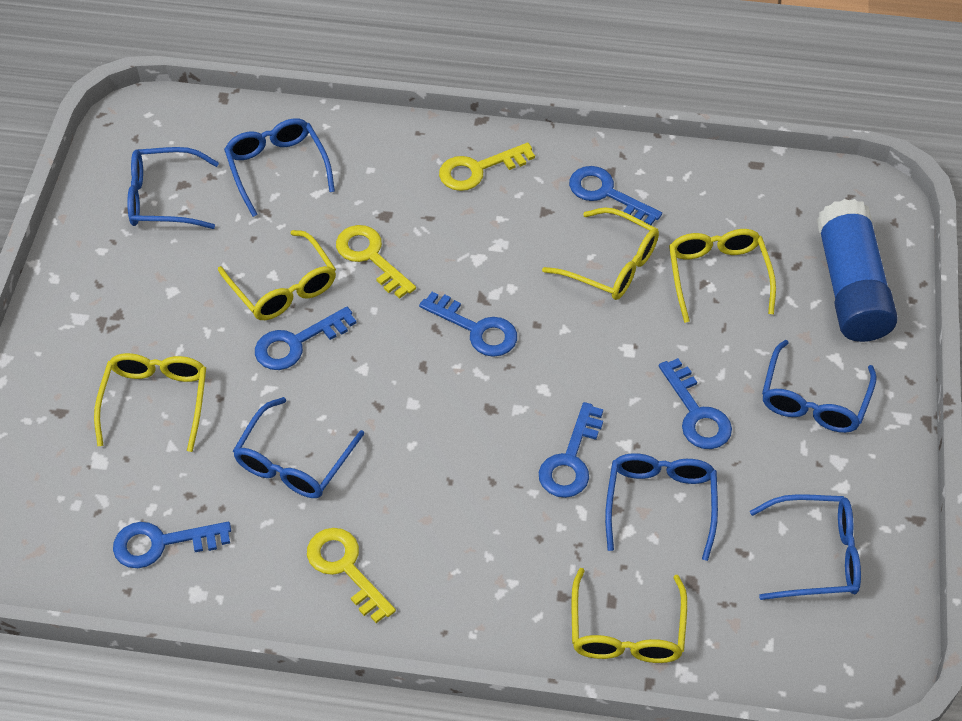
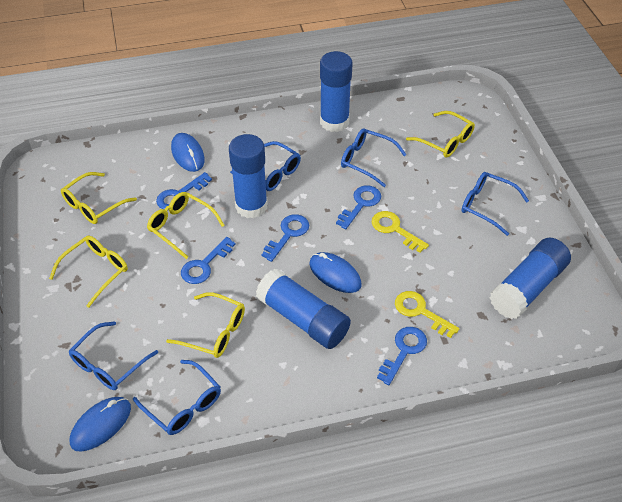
blue glasses: 6 -> 5
blue glue stick: 1 -> 4
blue key: 6 -> 5
blue mouse: 0 -> 3
yellow key: 3 -> 2

